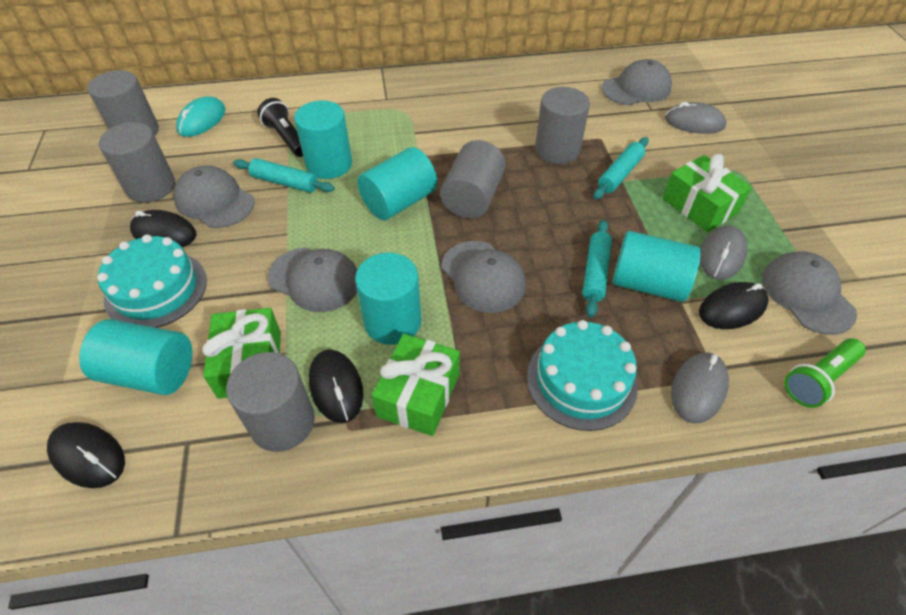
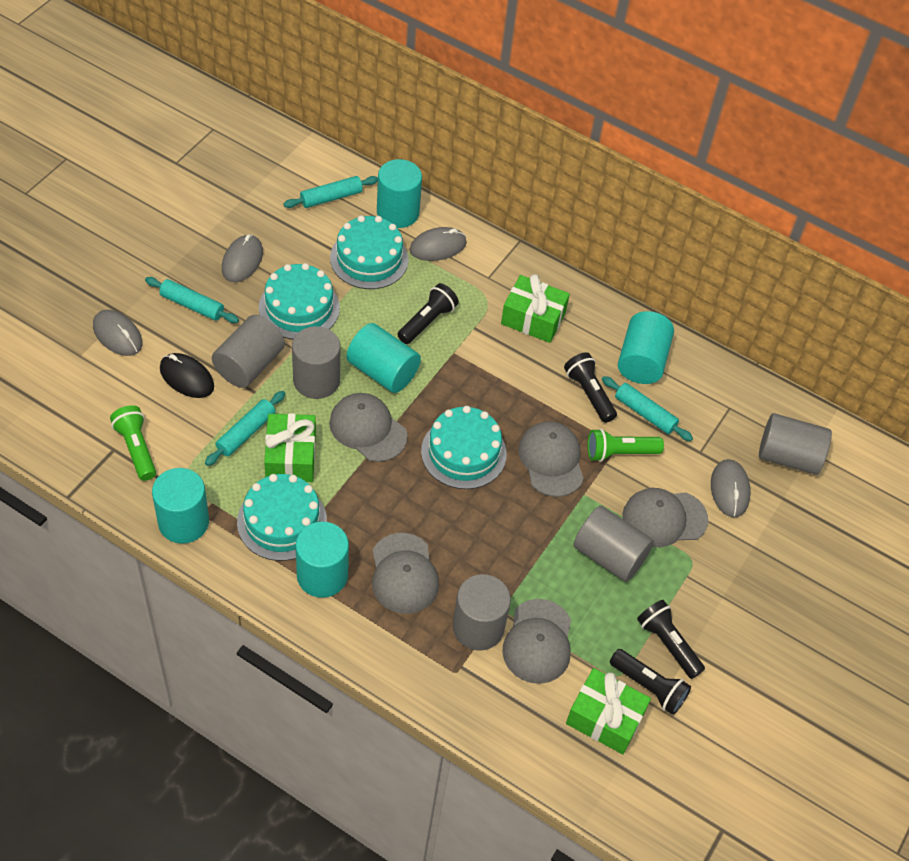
black flashlight: 1 -> 4
black mouse: 4 -> 1
green flashlight: 1 -> 2
grey mouse: 3 -> 4
turquoise cake: 2 -> 4
turquoise mouse: 1 -> 0
turquoise rolling pin: 3 -> 4

